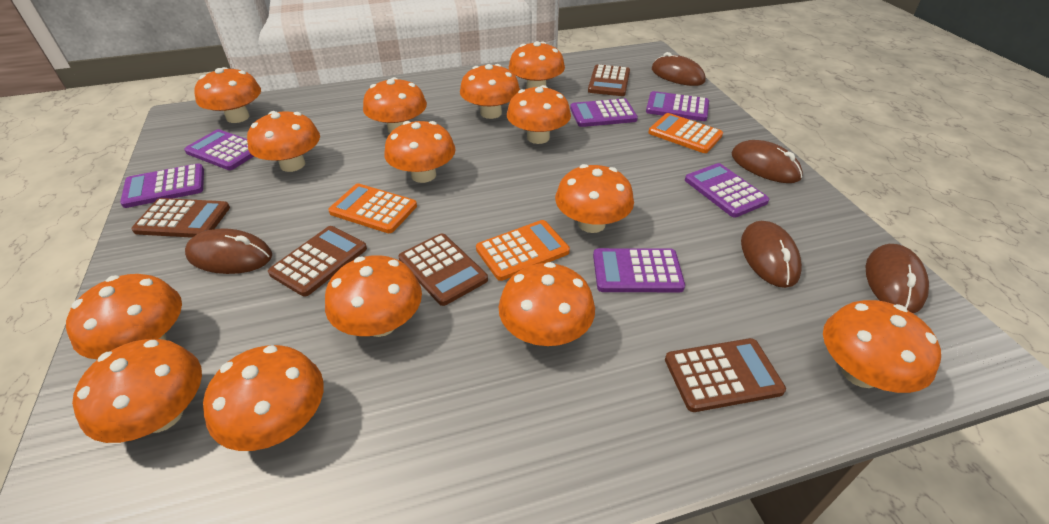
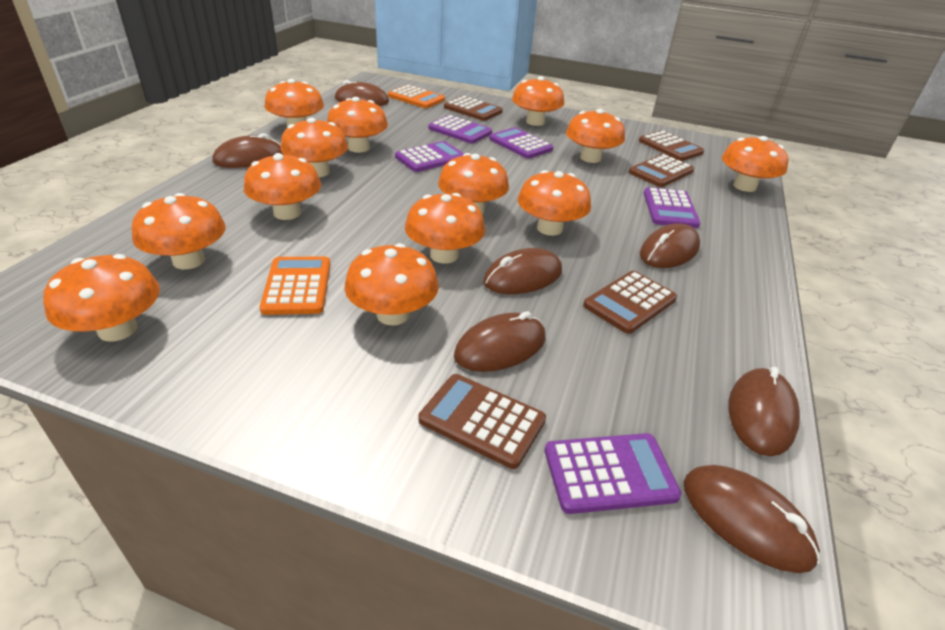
brown mouse: 5 -> 7
orange calculator: 3 -> 2
orange mushroom: 14 -> 13
purple calculator: 6 -> 5

